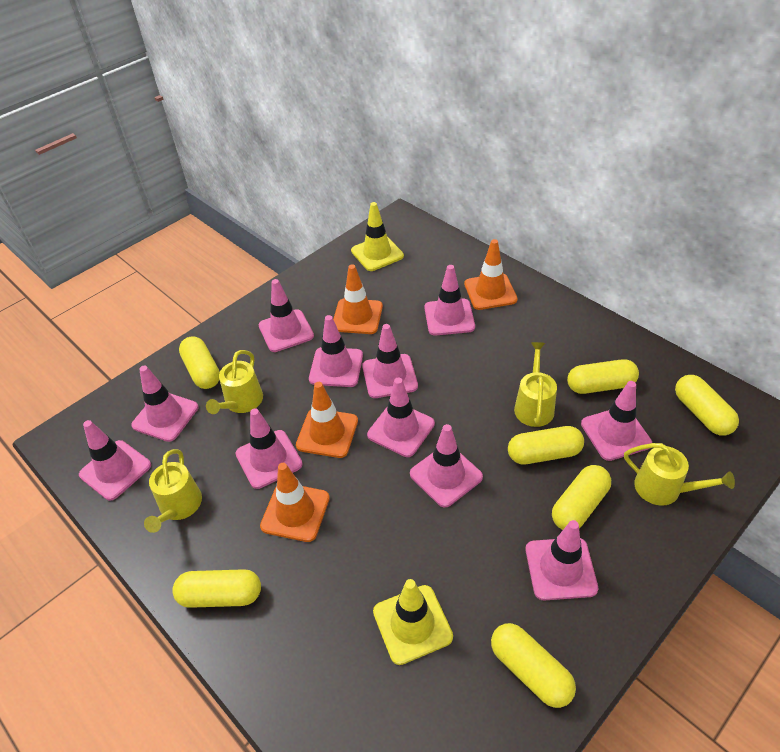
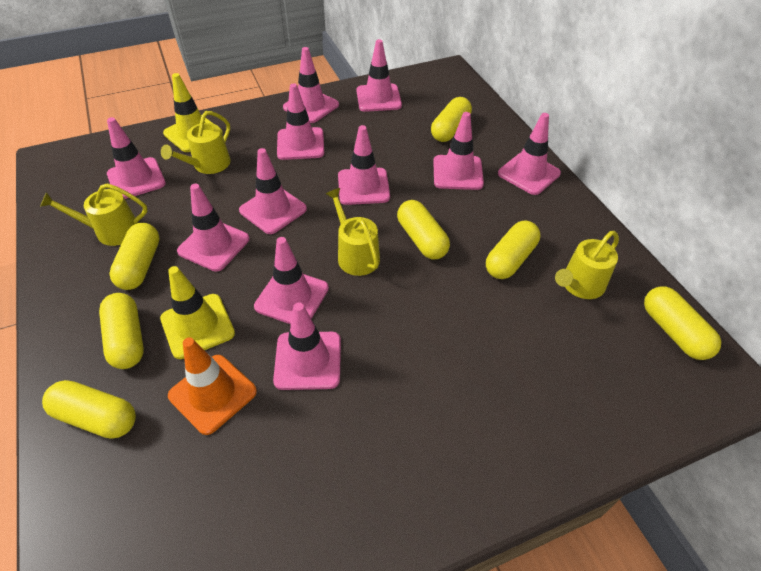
orange traffic cone: 4 -> 1

